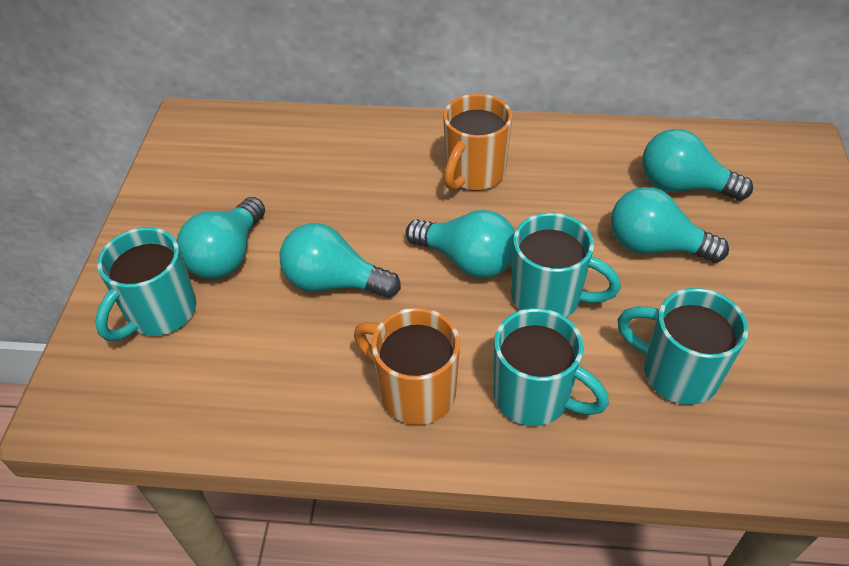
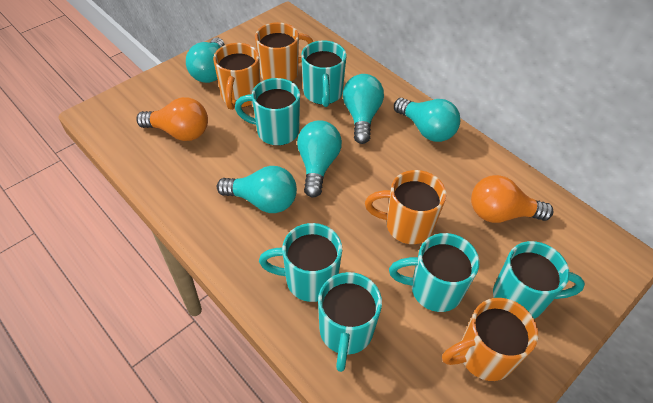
orange light bulb: 0 -> 2
orange mug: 2 -> 4
turquoise mug: 4 -> 6

